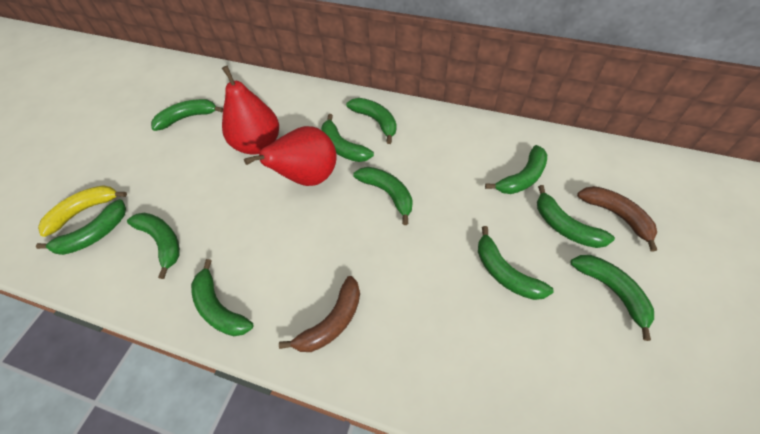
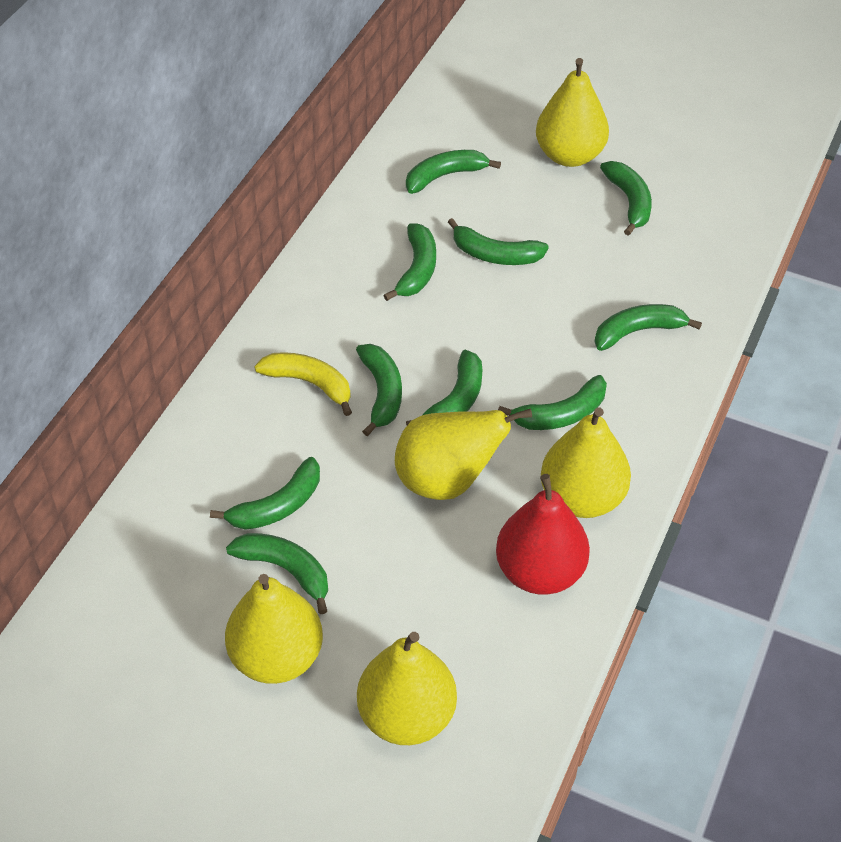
brown banana: 2 -> 0
green banana: 11 -> 10
red pear: 2 -> 1
yellow pear: 0 -> 5

